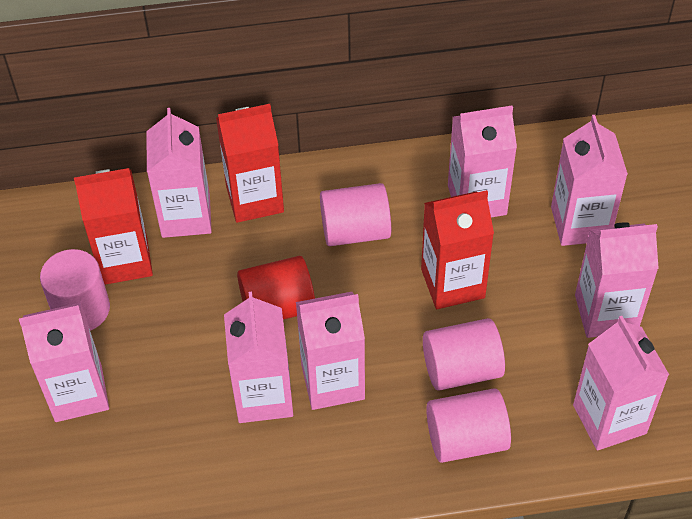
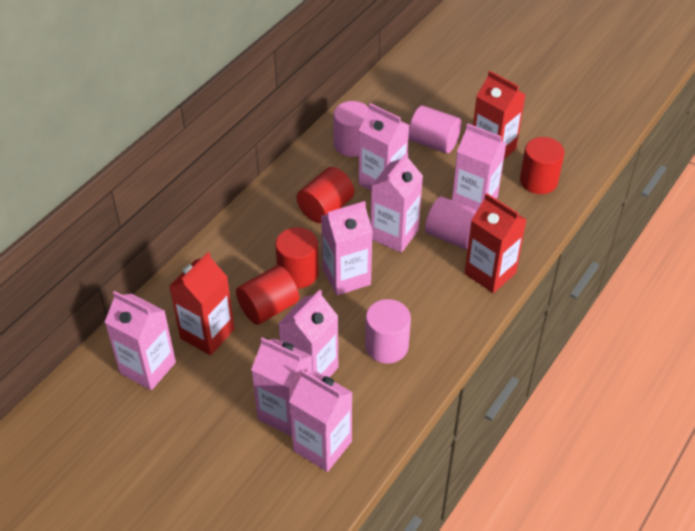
red cylinder: 1 -> 4

